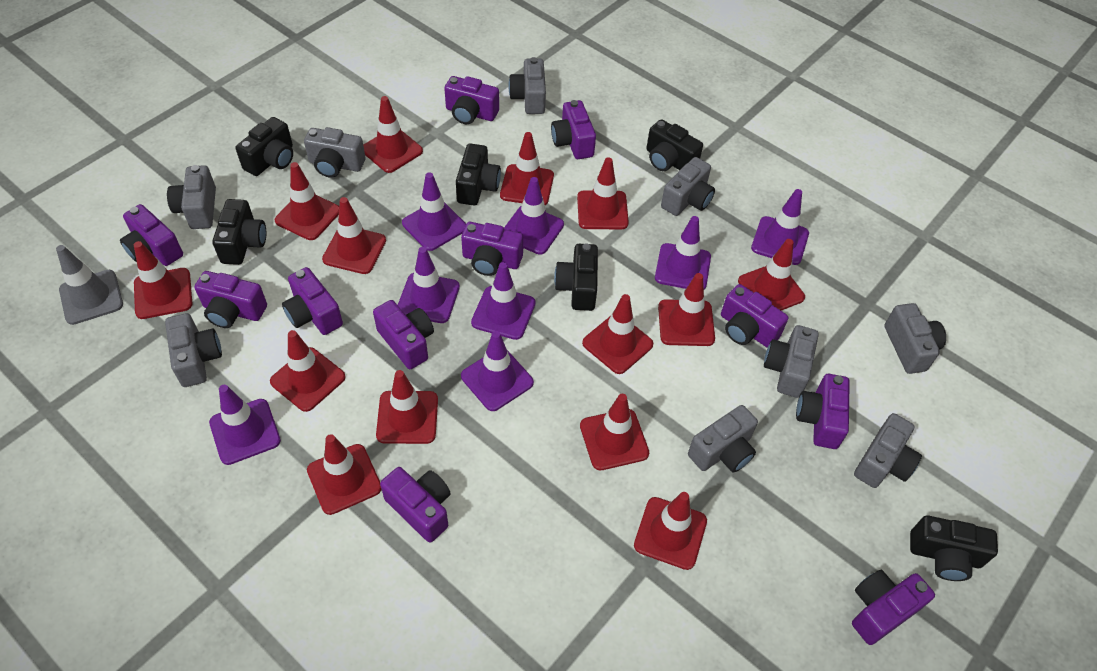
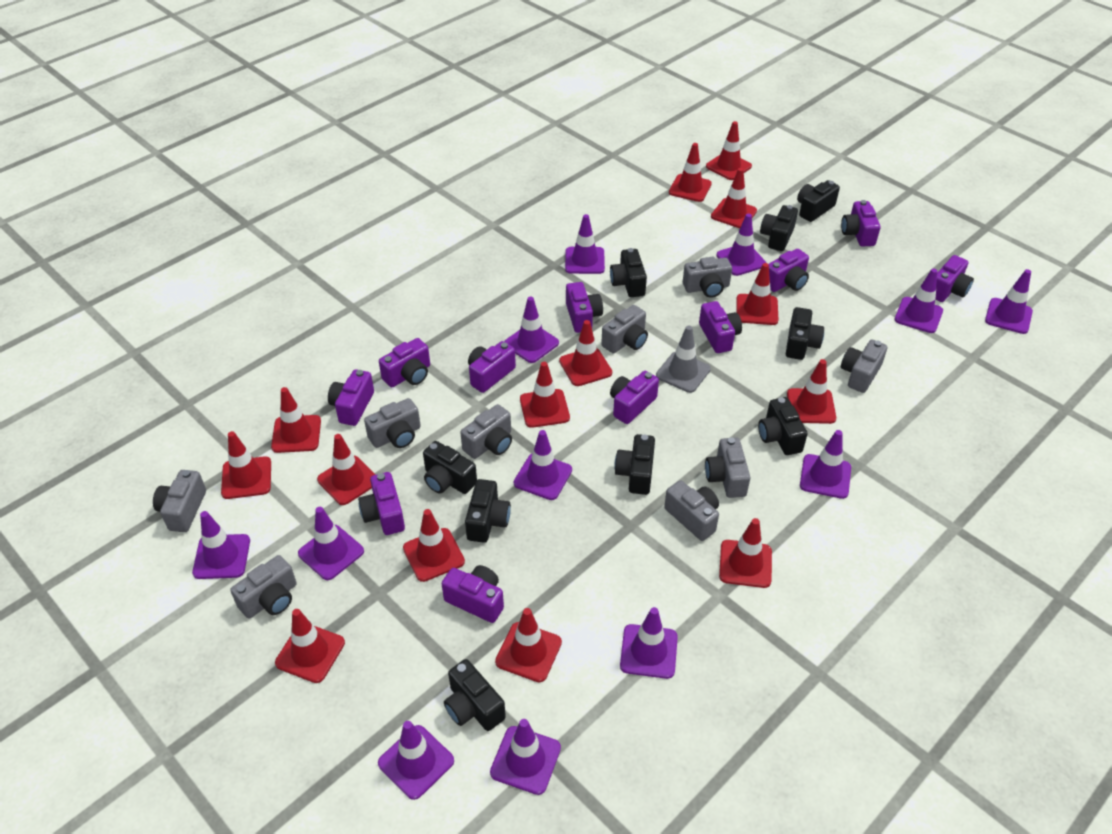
black camera: 6 -> 9
purple traffic cone: 8 -> 12

